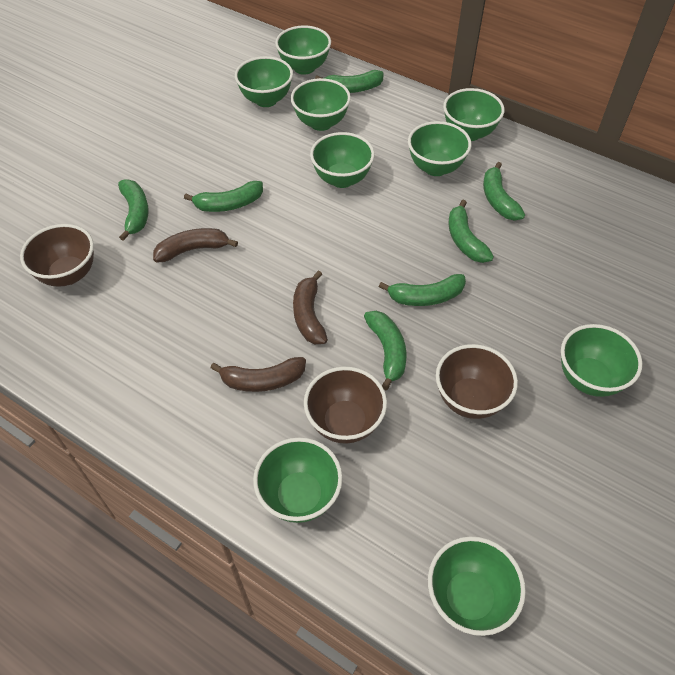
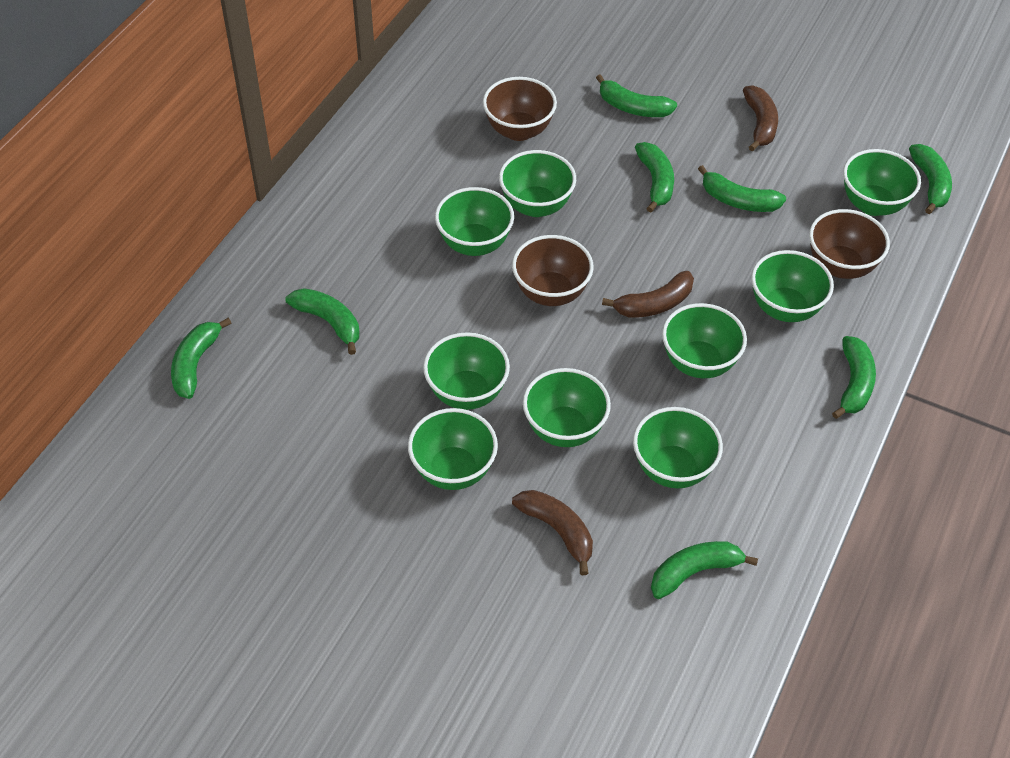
green banana: 7 -> 8

